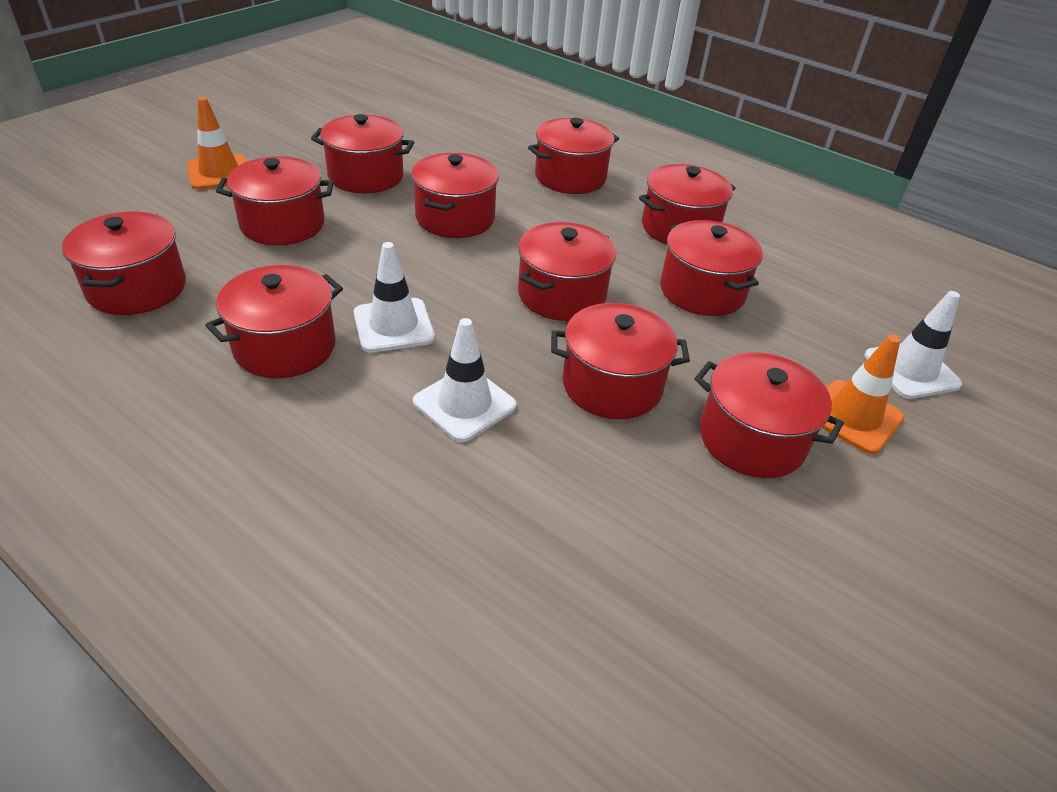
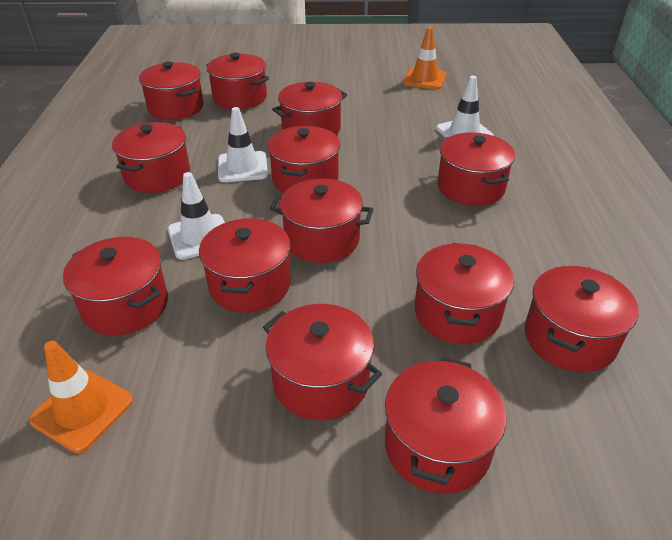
red pot: 11 -> 13

